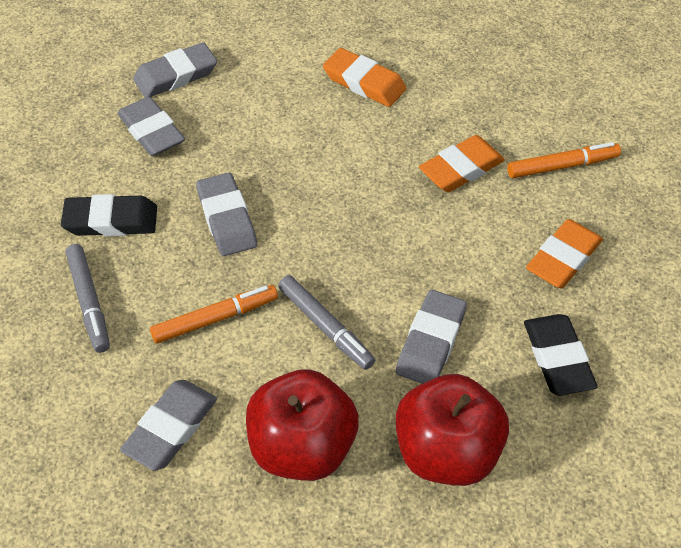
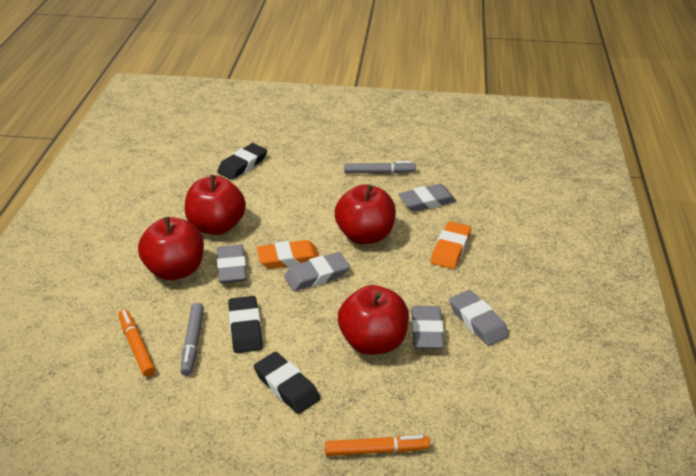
black eraser: 2 -> 3
orange eraser: 3 -> 2
red apple: 2 -> 4

